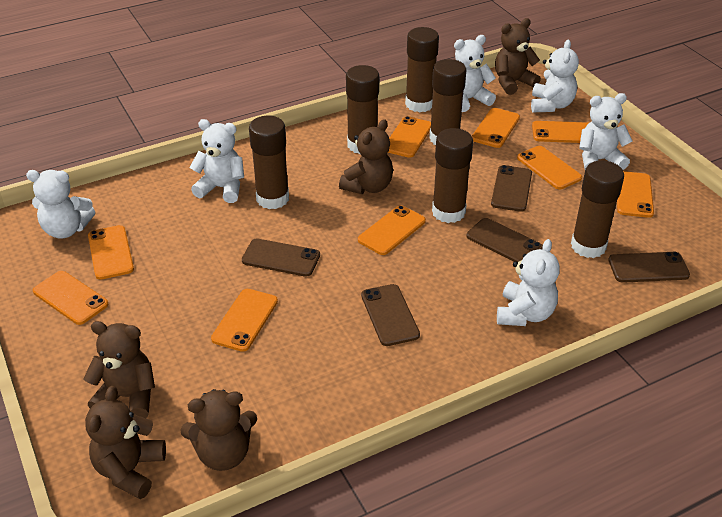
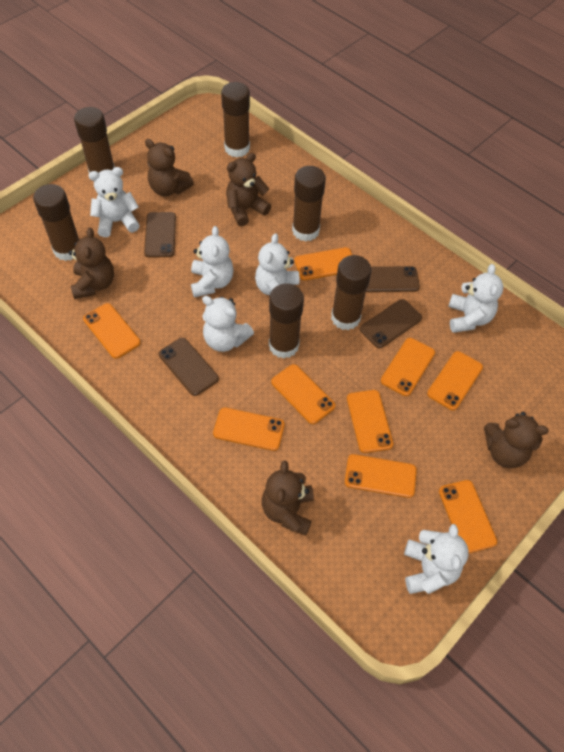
brown phone: 5 -> 4

